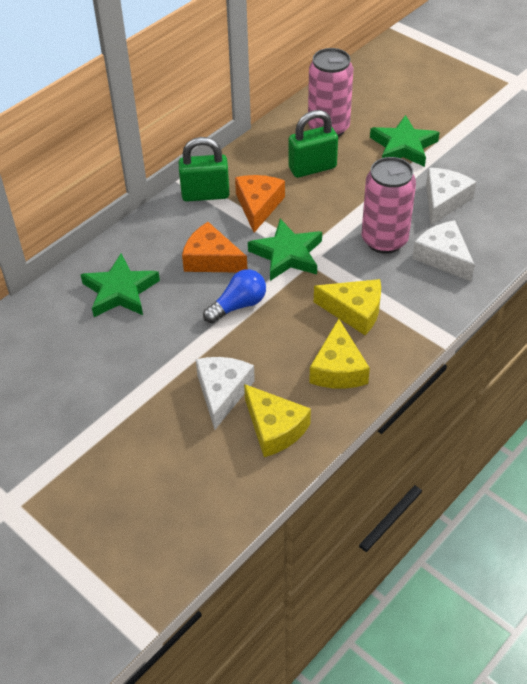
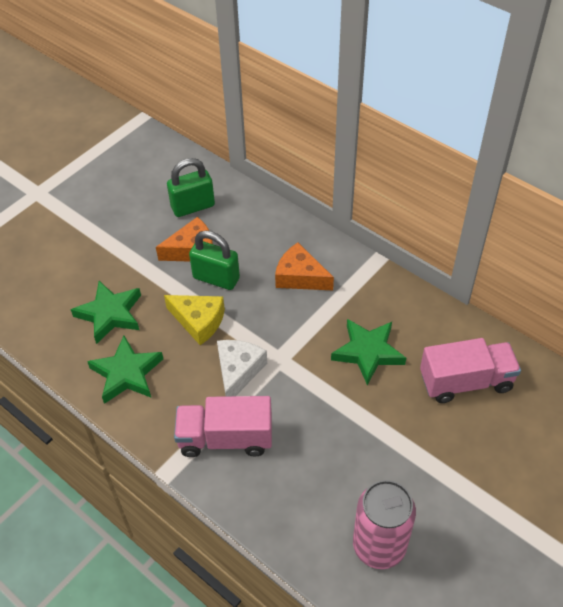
blue light bulb: 1 -> 0
pink can: 2 -> 1
pink truck: 0 -> 2
white cheese: 3 -> 1
yellow cheese: 3 -> 1

